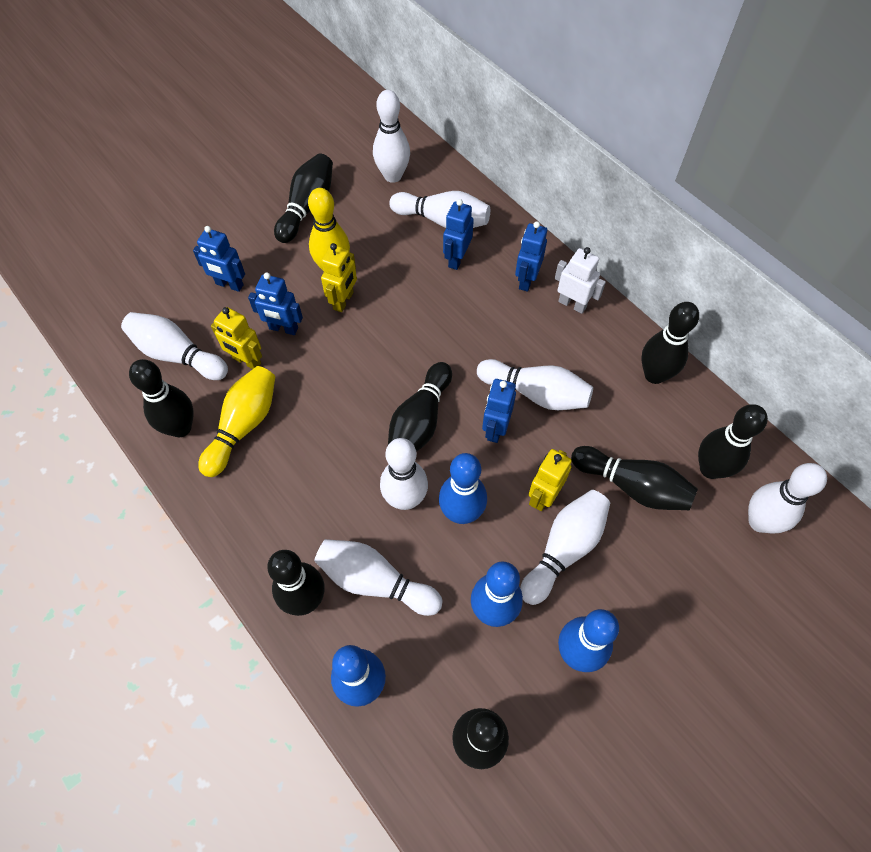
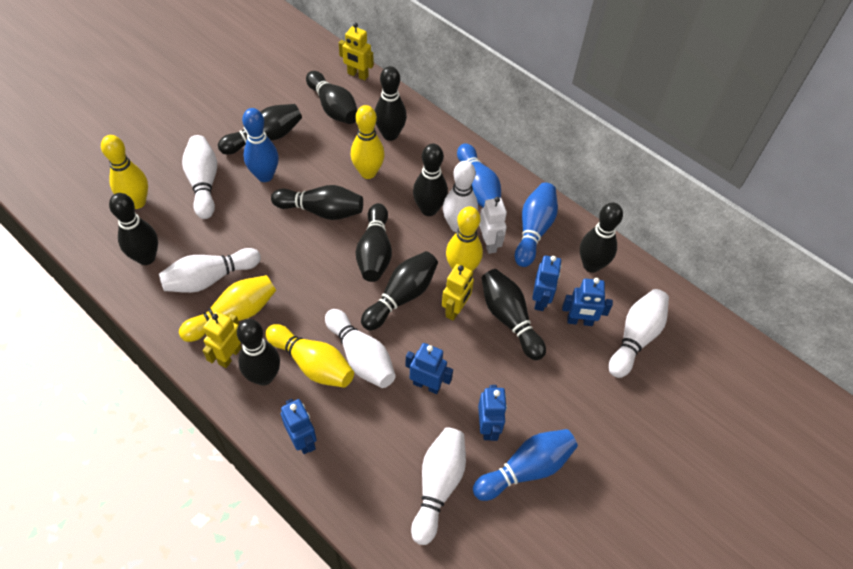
black bowling pin: 8 -> 11
white bowling pin: 8 -> 6
yellow bowling pin: 2 -> 5

